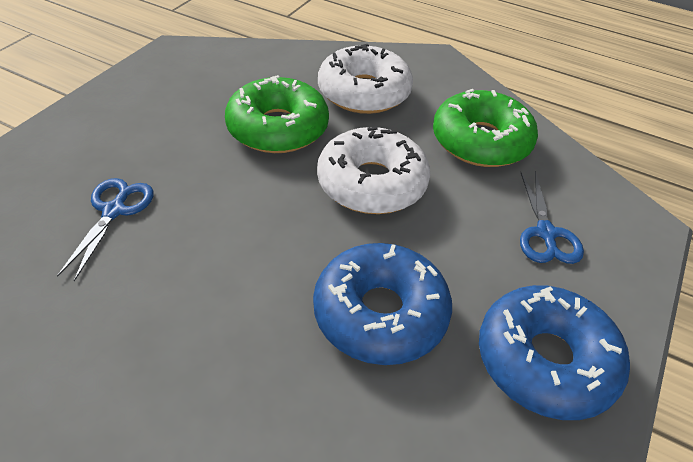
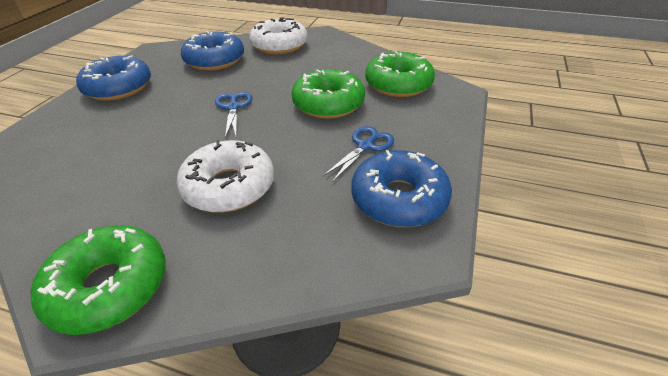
blue donut: 2 -> 3
green donut: 2 -> 3

